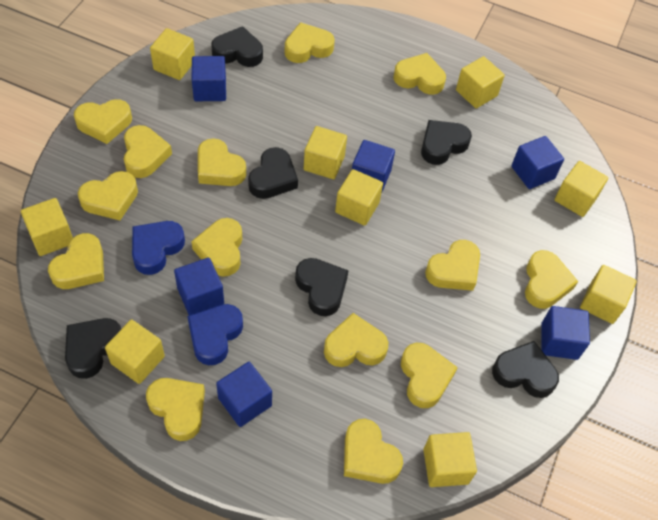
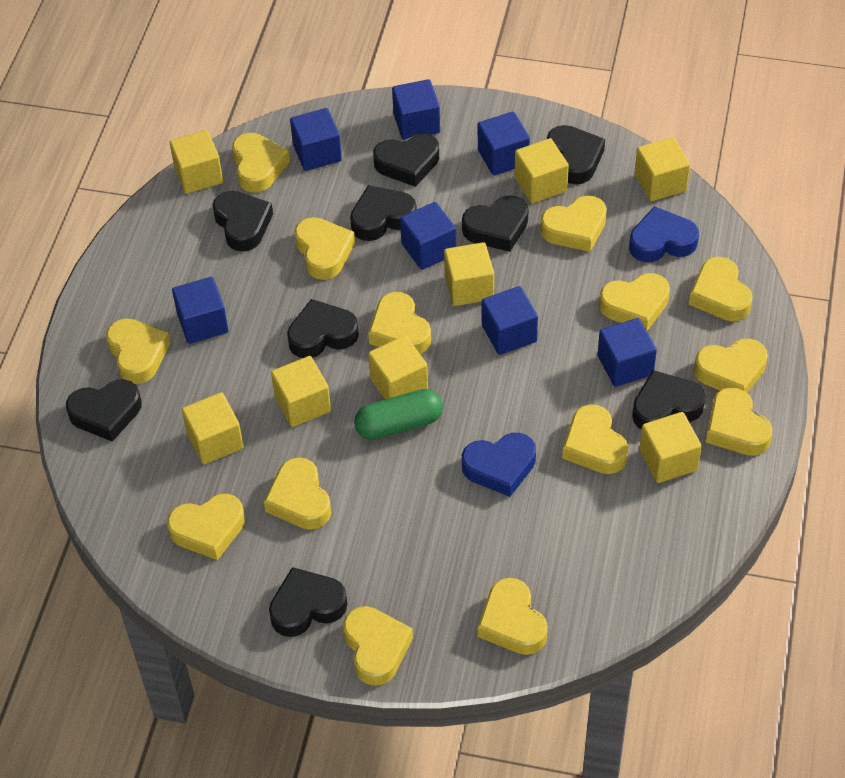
black heart: 6 -> 9
blue cube: 6 -> 7
green capsule: 0 -> 1
yellow cube: 9 -> 8

